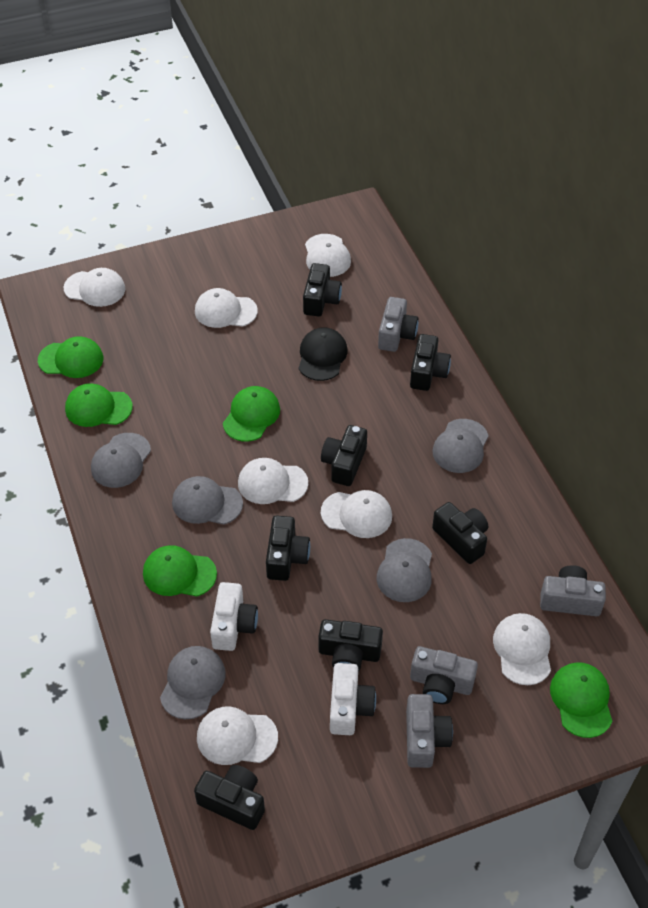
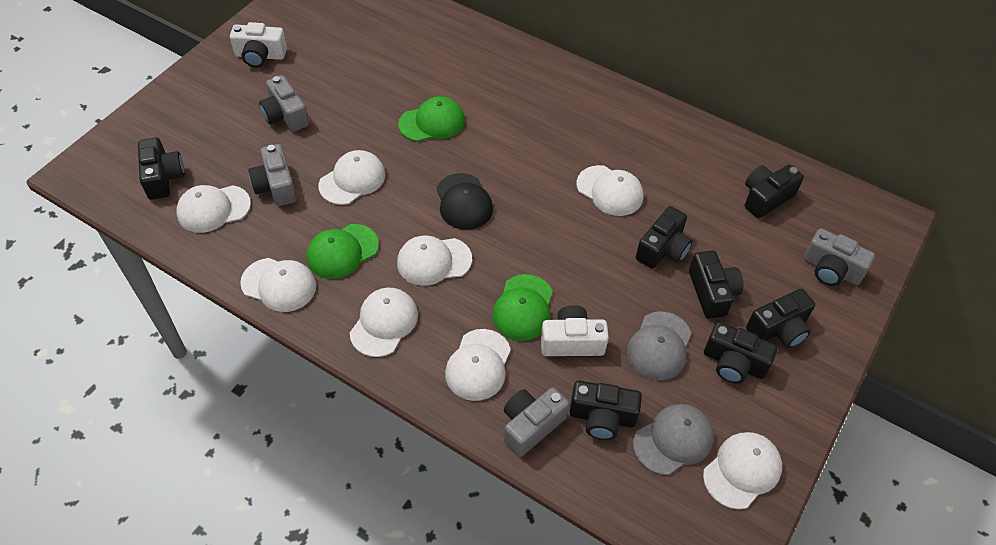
green cap: 5 -> 3
grey cap: 5 -> 2
white cap: 7 -> 8

